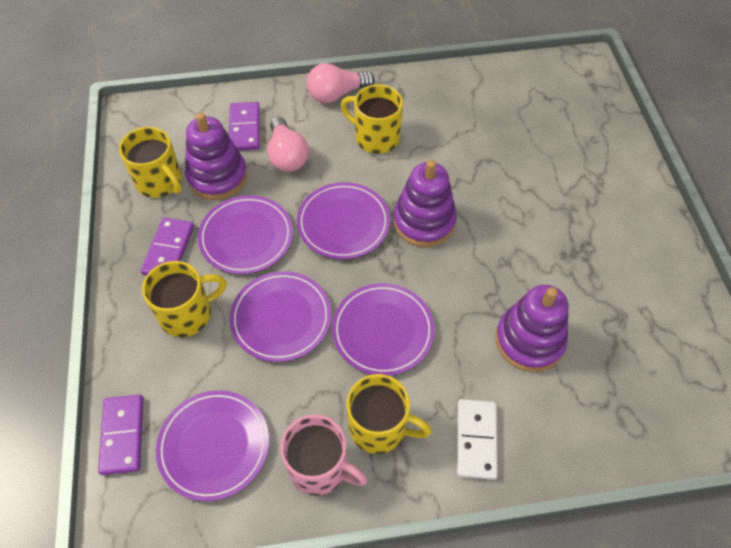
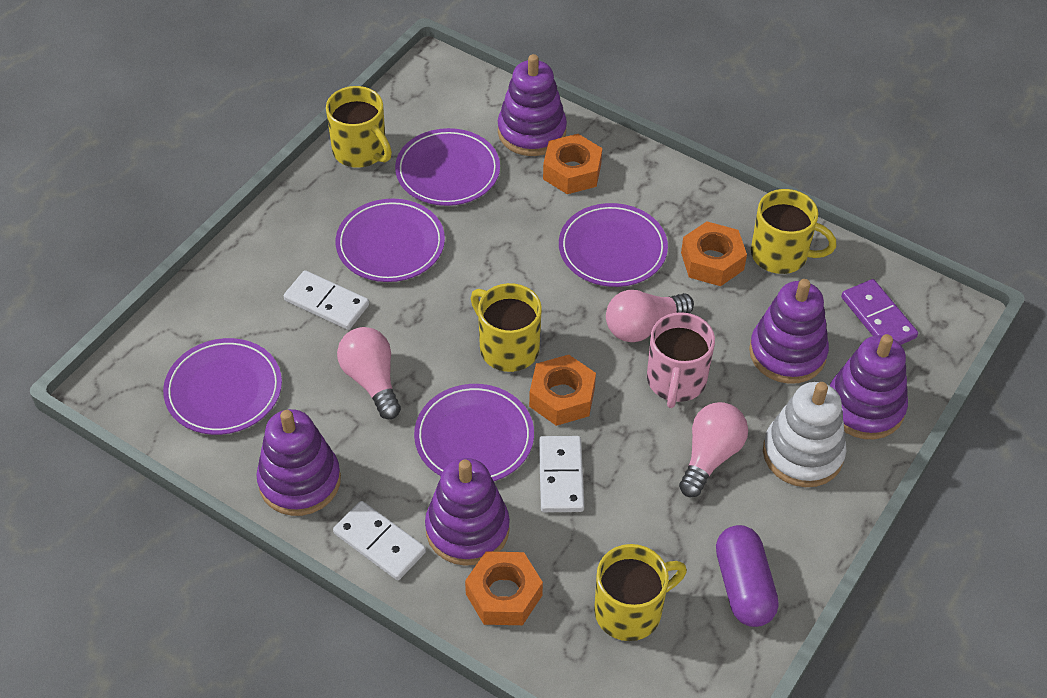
orange nut: 0 -> 4
pink light bulb: 2 -> 3
purple capsule: 0 -> 1
purple domino: 3 -> 1
purple stacking toy: 3 -> 5
white domino: 1 -> 3
white stacking toy: 0 -> 1

